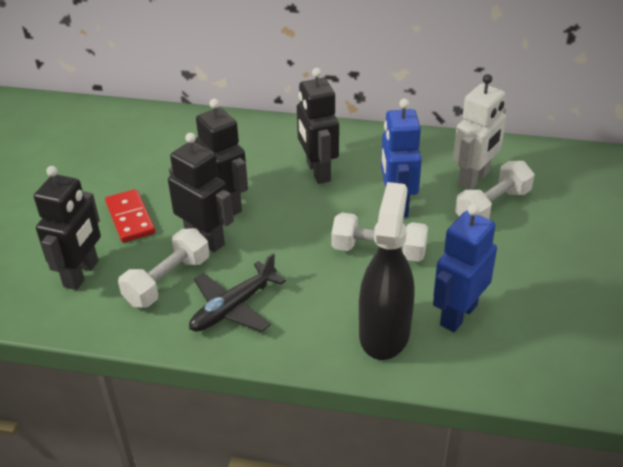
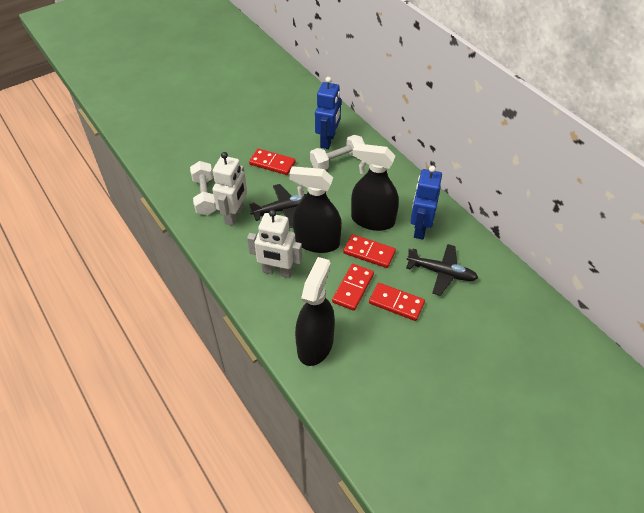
black plane: 1 -> 2
black robot: 4 -> 0
black spray bottle: 1 -> 3
red domino: 1 -> 4
white dumbbell: 3 -> 2
white robot: 1 -> 2

